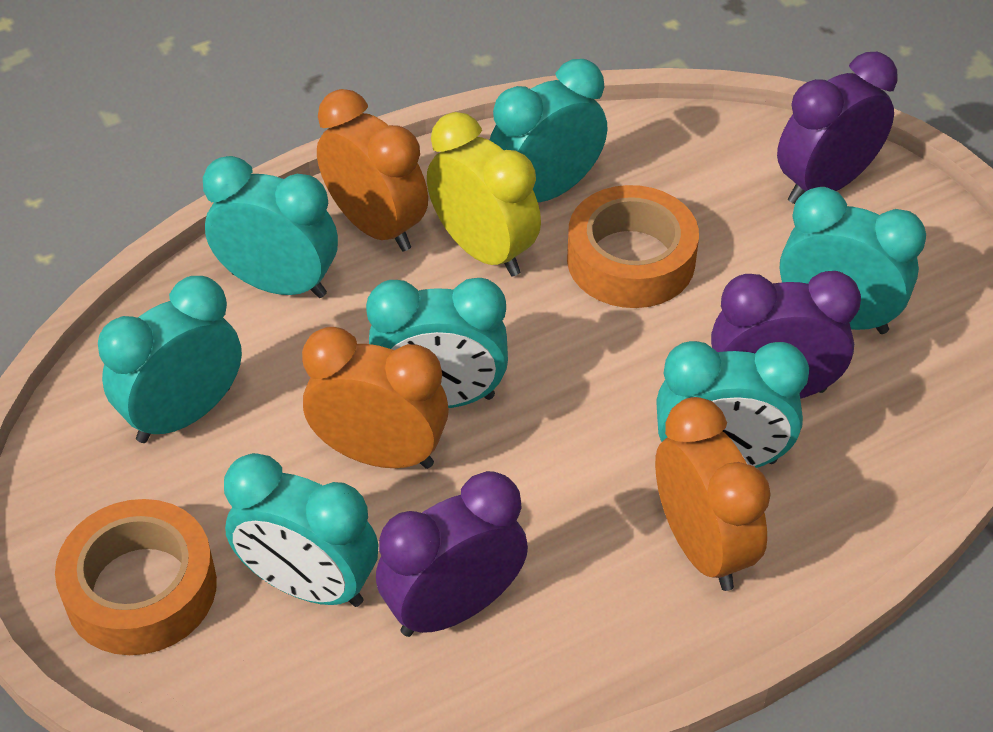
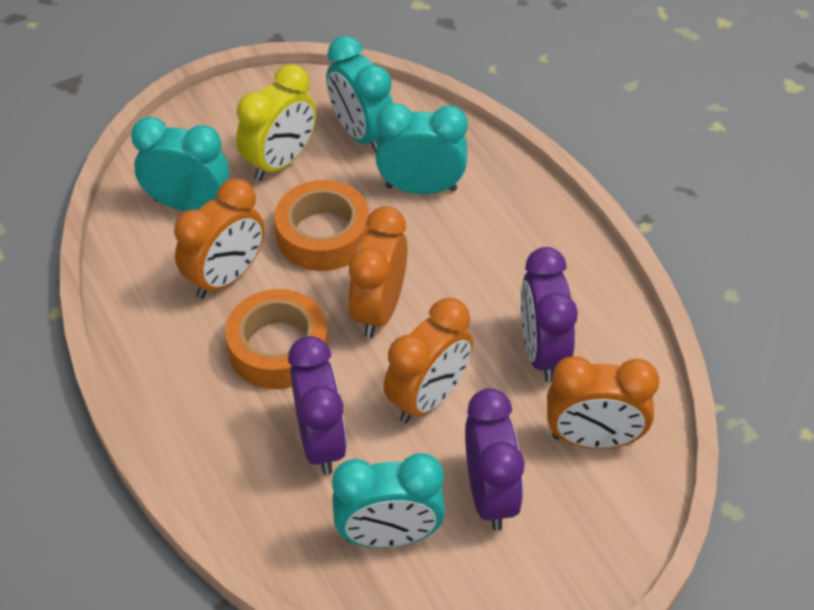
orange clock: 3 -> 4
turquoise clock: 7 -> 4

